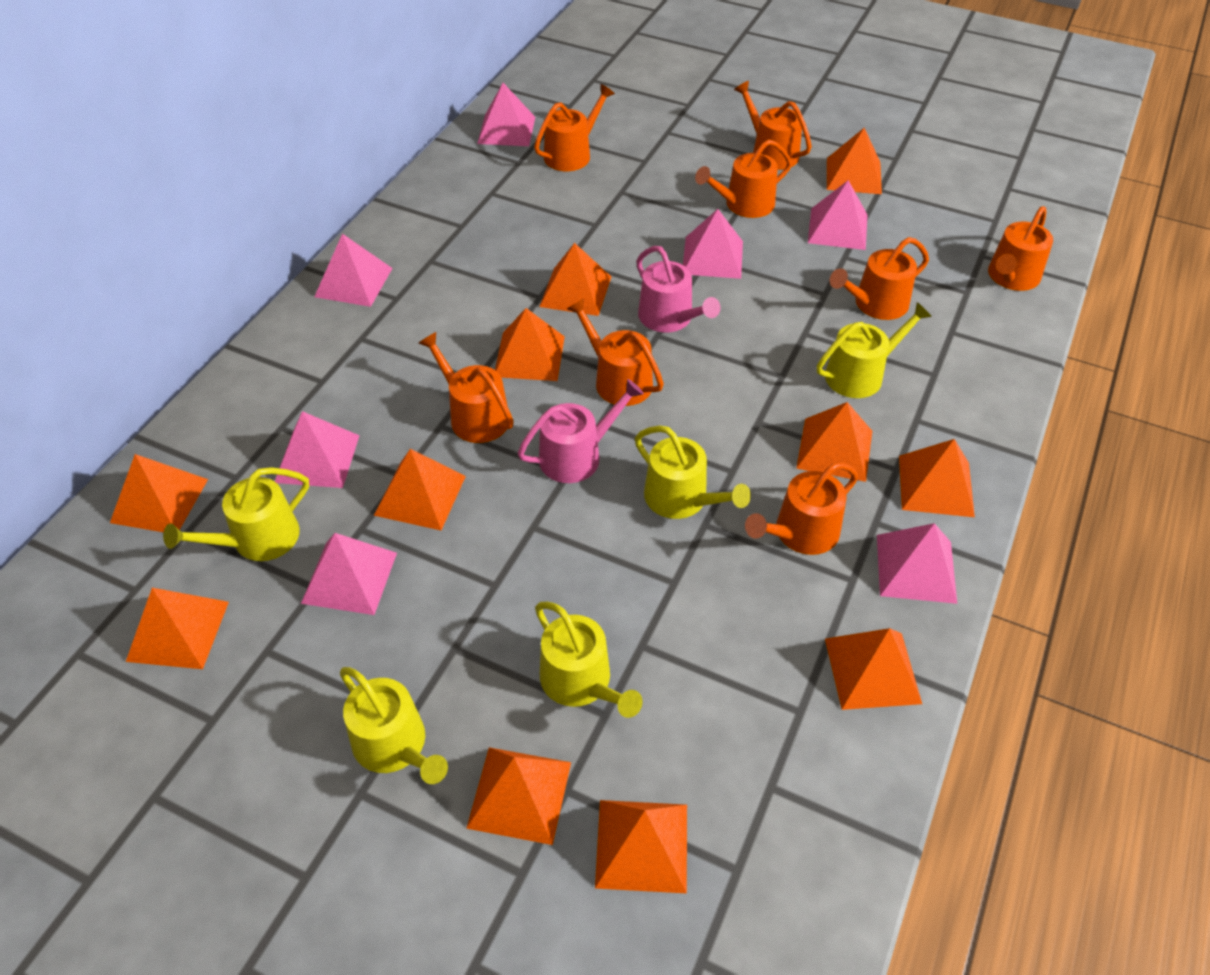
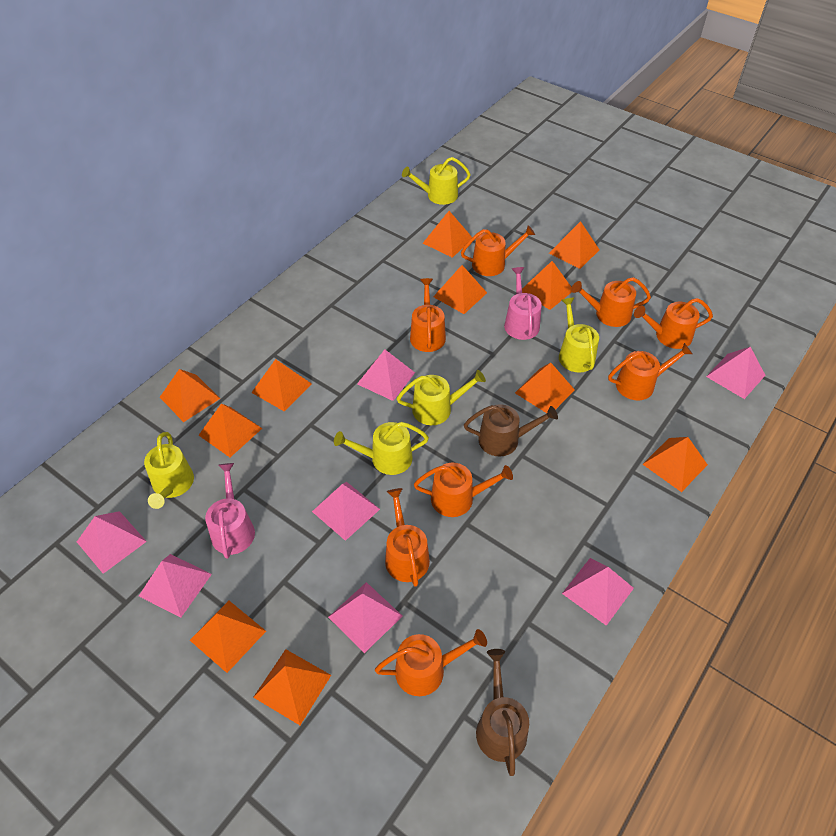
brown watering can: 0 -> 2

